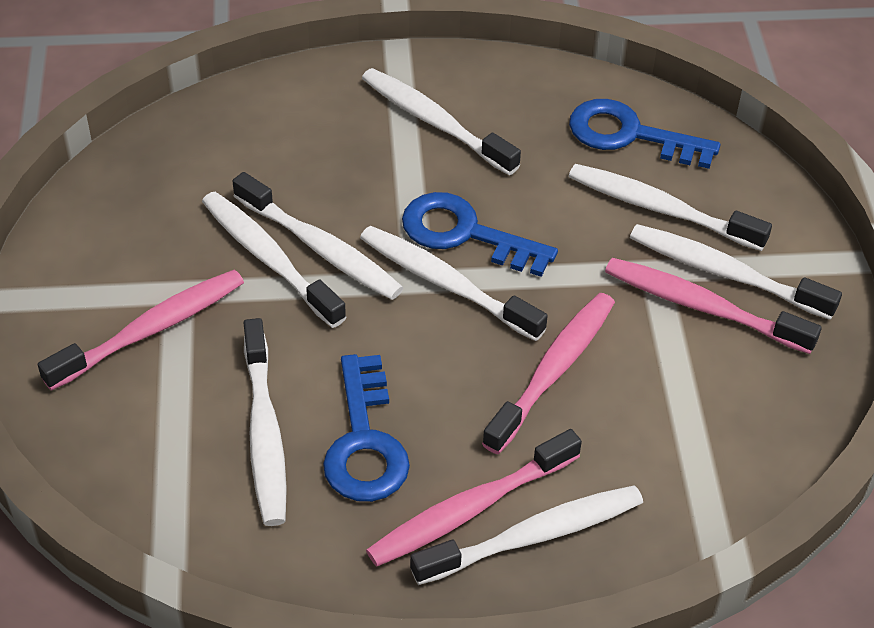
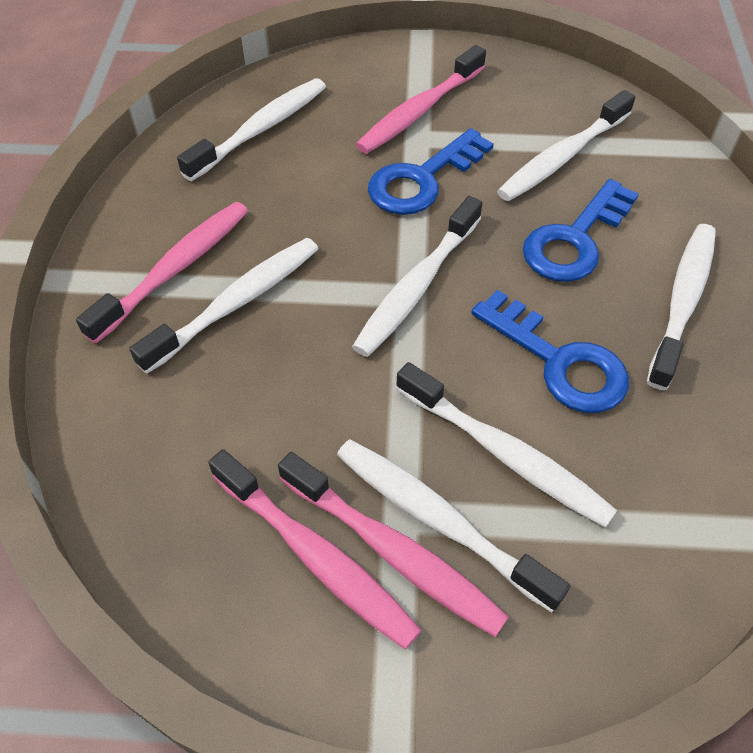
white toothbrush: 8 -> 7

